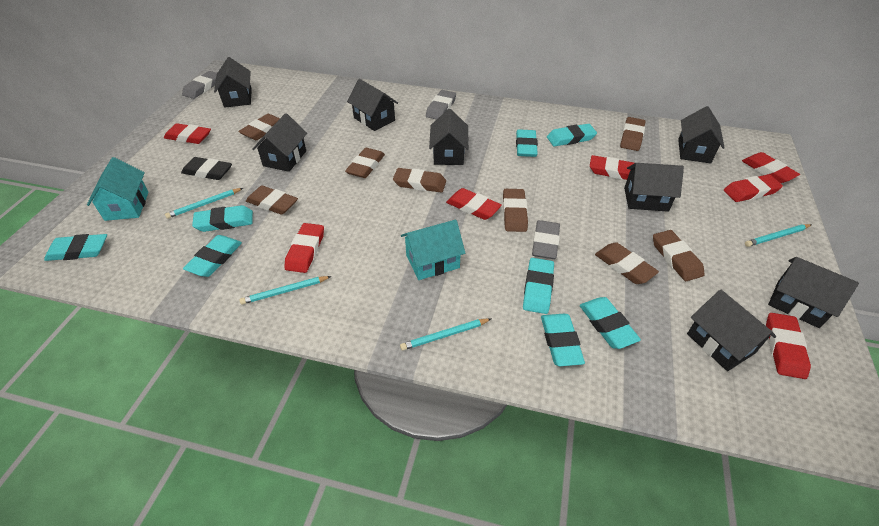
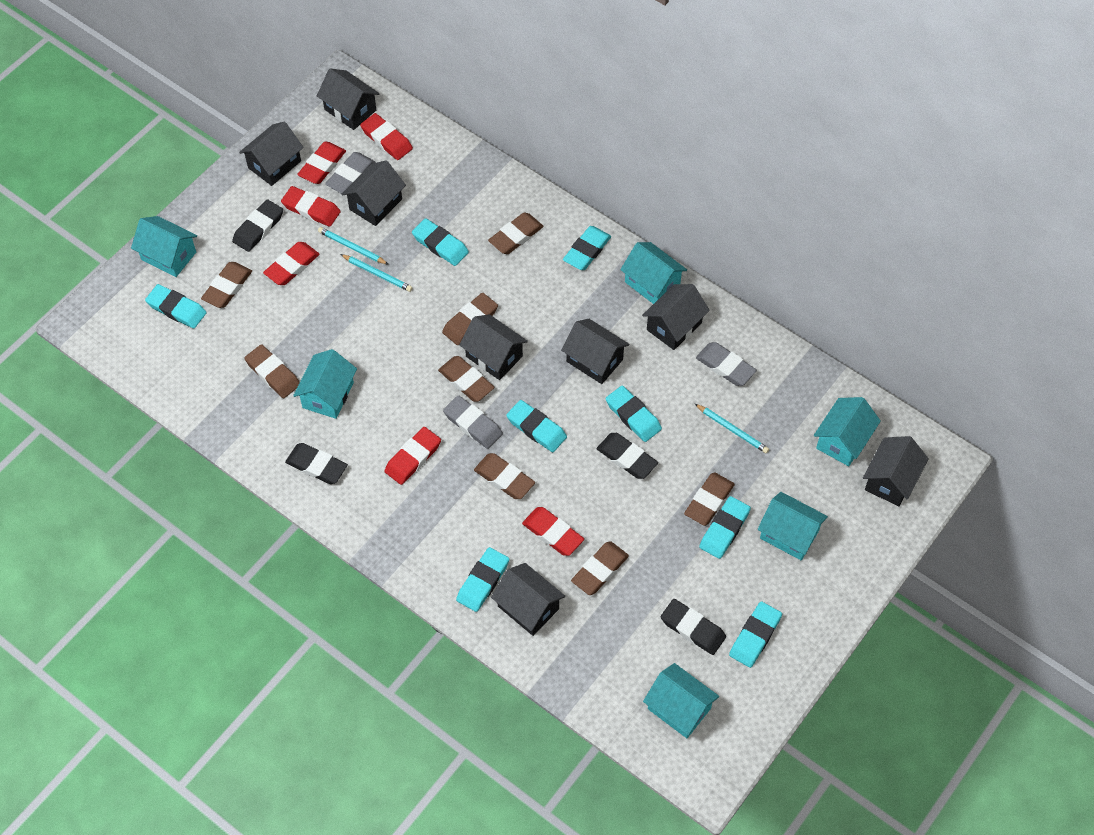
black eraser: 1 -> 4
red eraser: 7 -> 6
turquoise house: 2 -> 6
turquoise pencil: 4 -> 3

